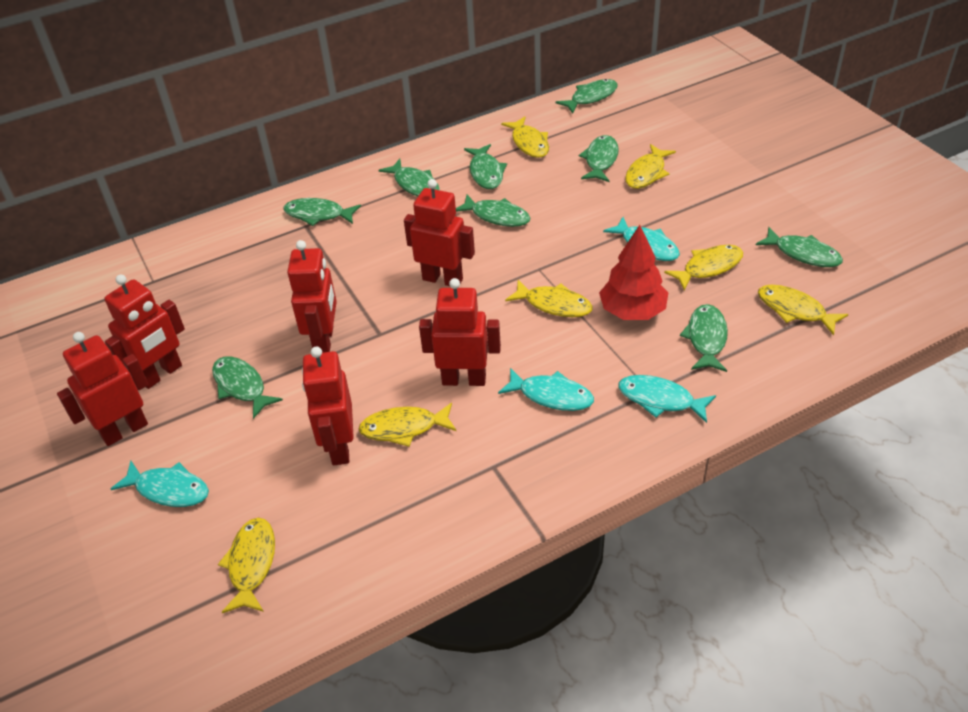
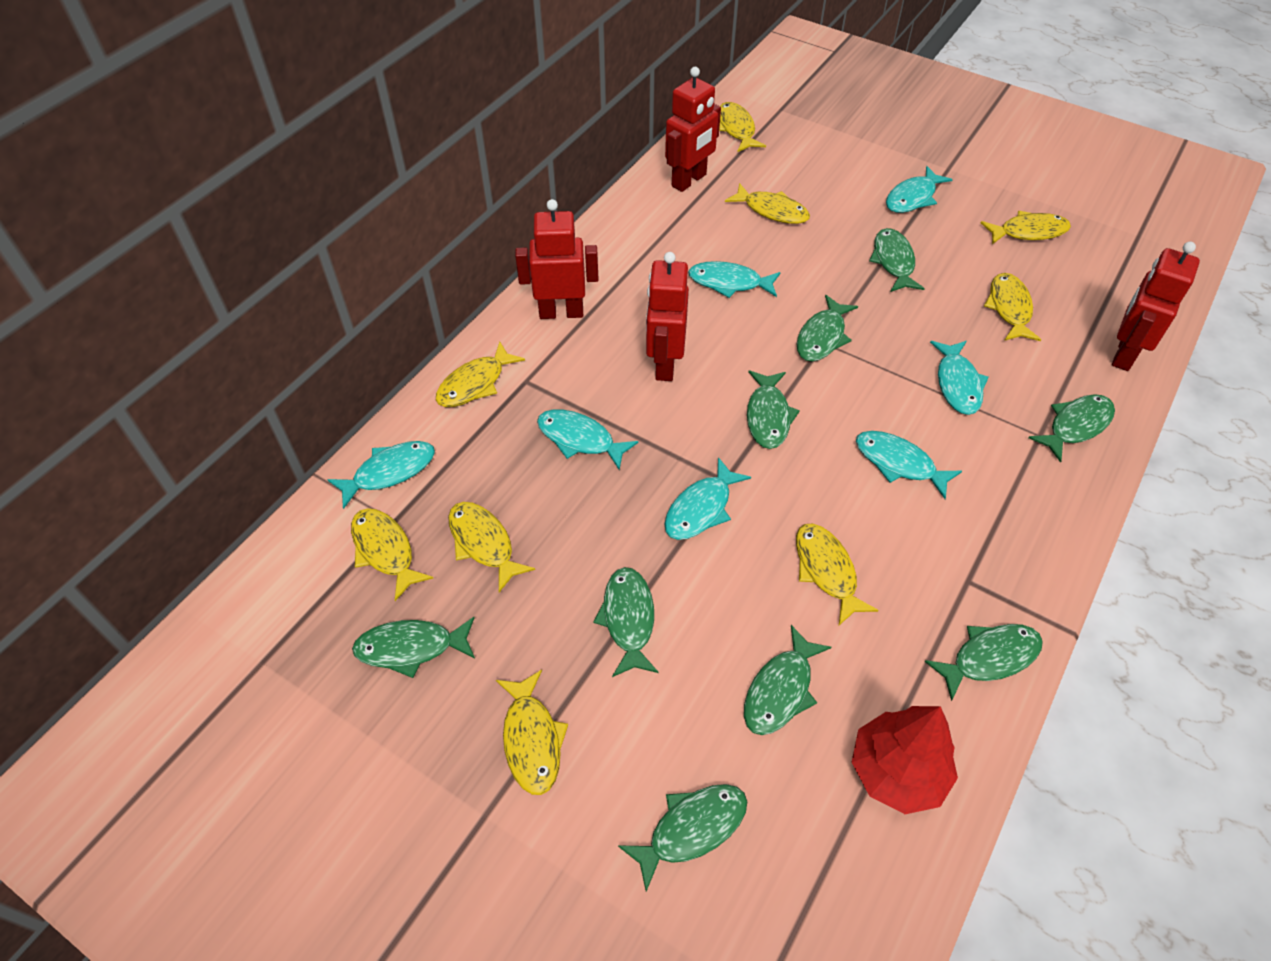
red robot: 6 -> 4
turquoise fish: 4 -> 7
yellow fish: 7 -> 9

